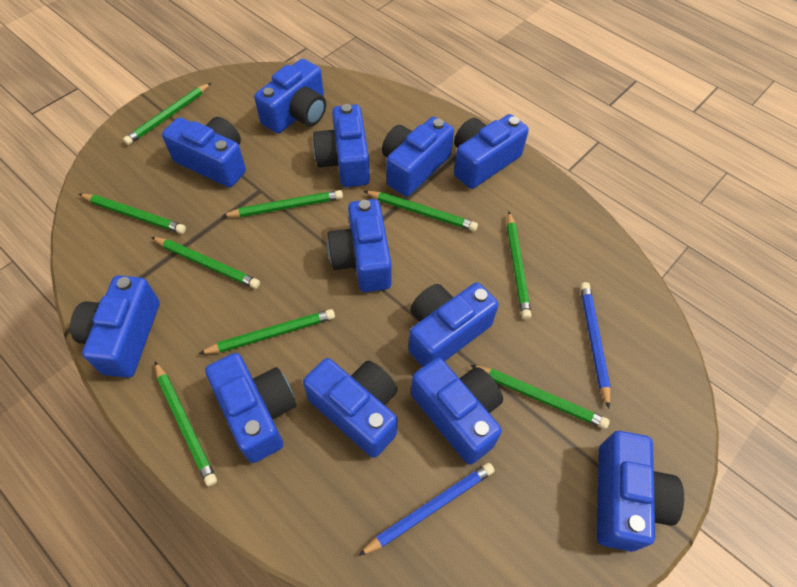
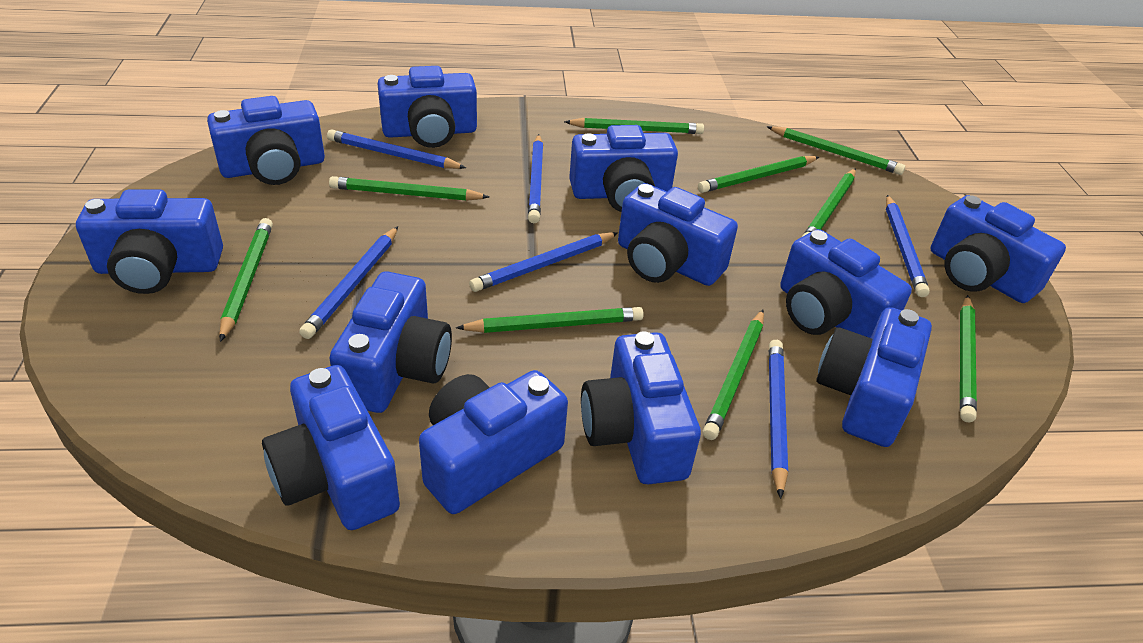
blue pencil: 2 -> 6

